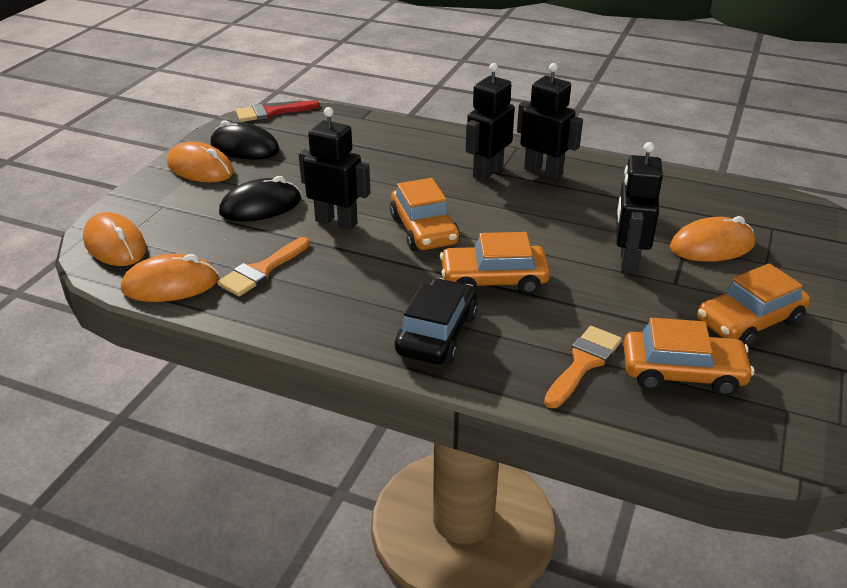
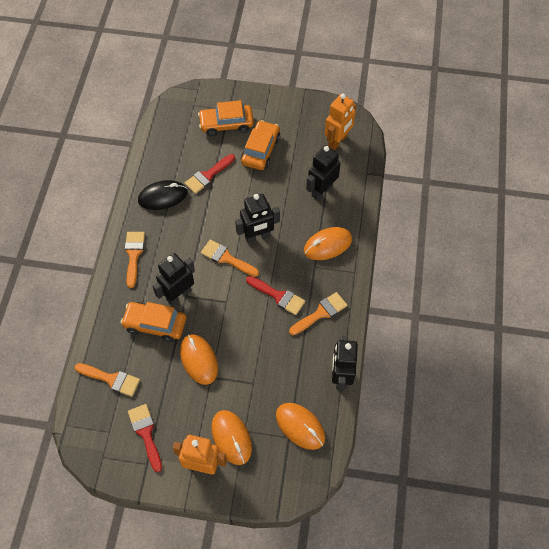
black car: 1 -> 0
black mouse: 2 -> 1
orange brush: 2 -> 4
orange car: 4 -> 3
orange robot: 0 -> 2
red brush: 1 -> 3

